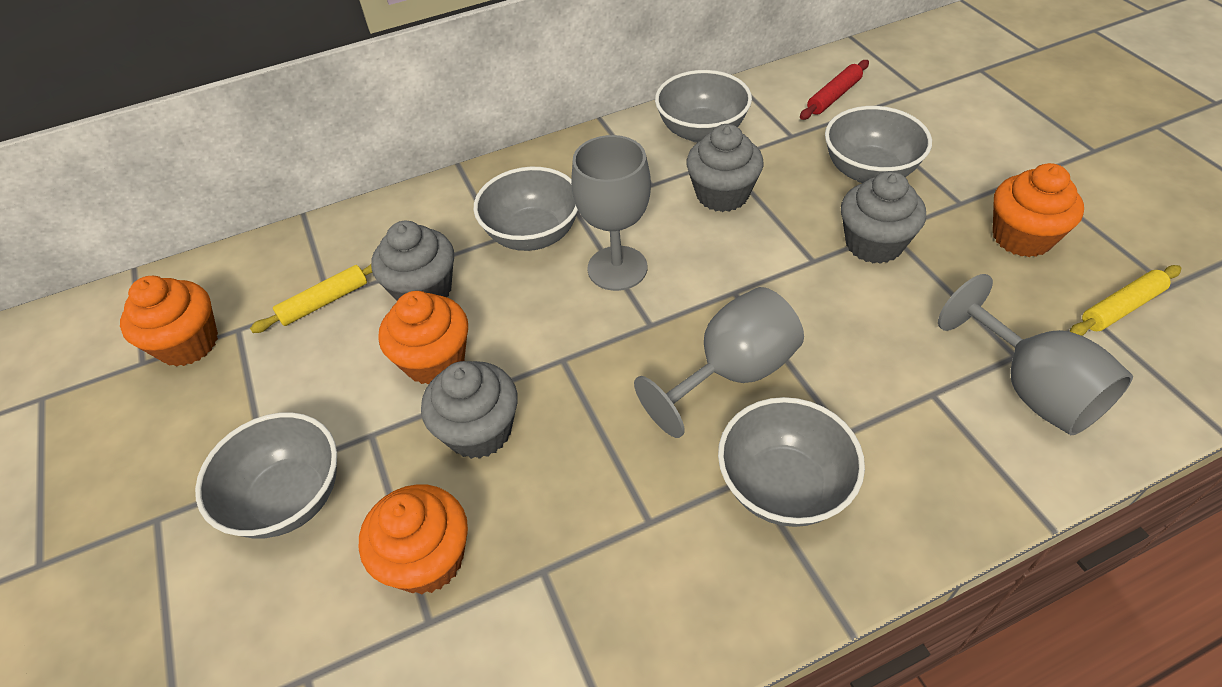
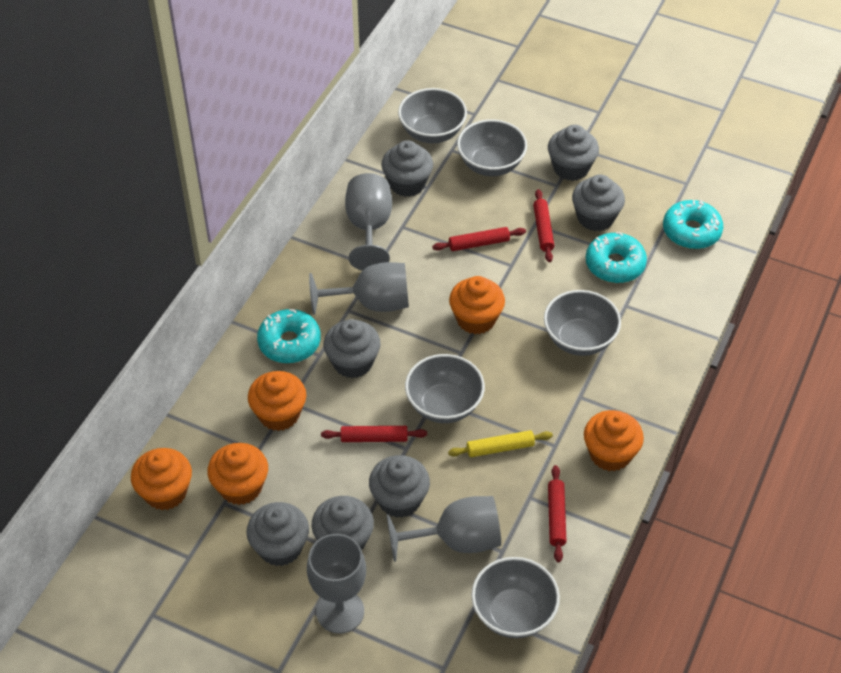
grey cupcake: 4 -> 7
grey goblet: 3 -> 4
orange cupcake: 4 -> 5
red rolling pin: 1 -> 4
turquoise donut: 0 -> 3
yellow rolling pin: 2 -> 1

